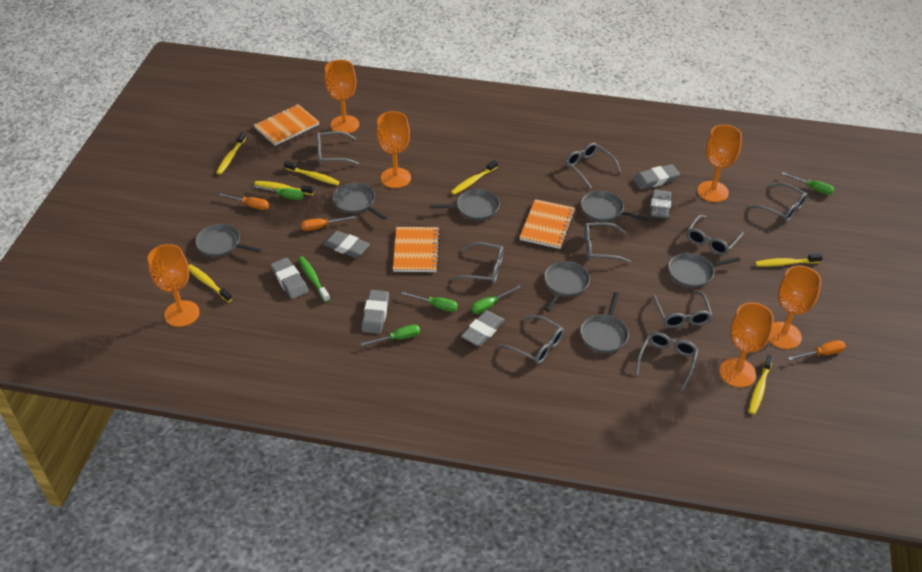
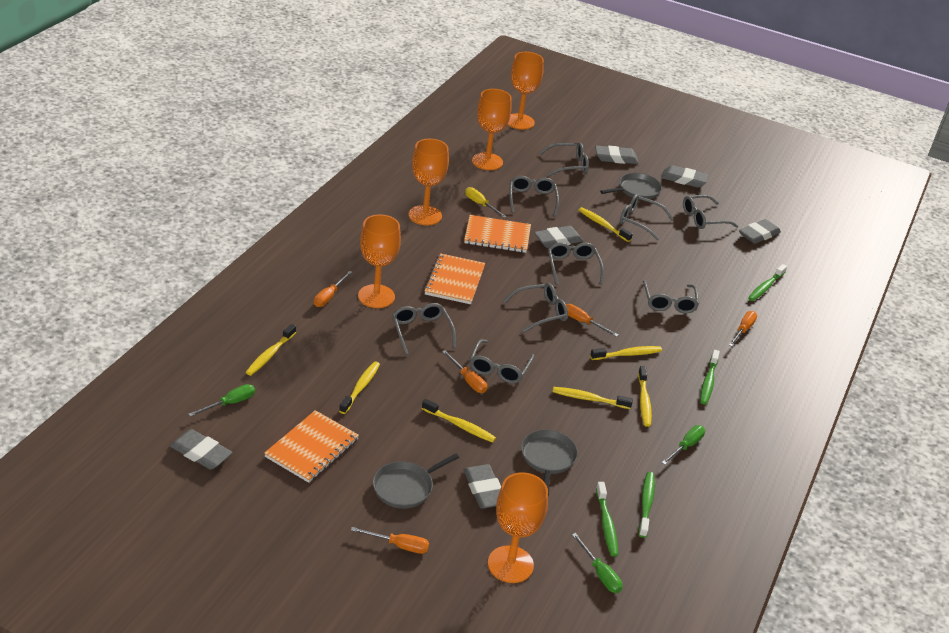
green screwdriver: 5 -> 3
green toothbrush: 1 -> 4
grey pan: 7 -> 3
orange goblet: 6 -> 5
orange screwdriver: 3 -> 5
yellow screwdriver: 0 -> 1

